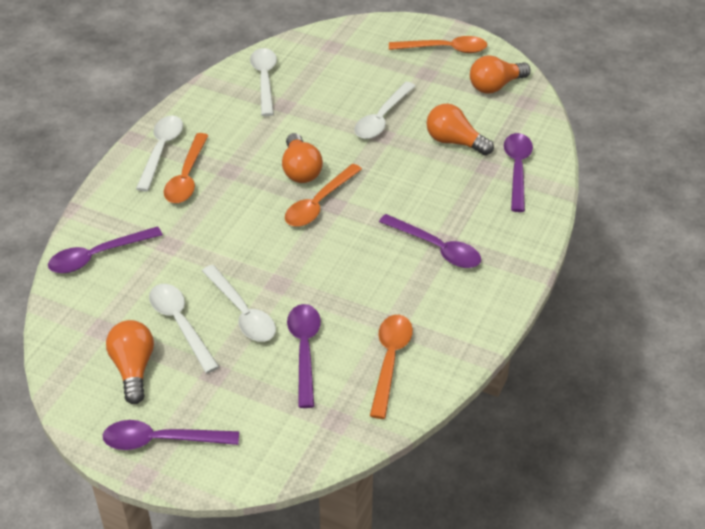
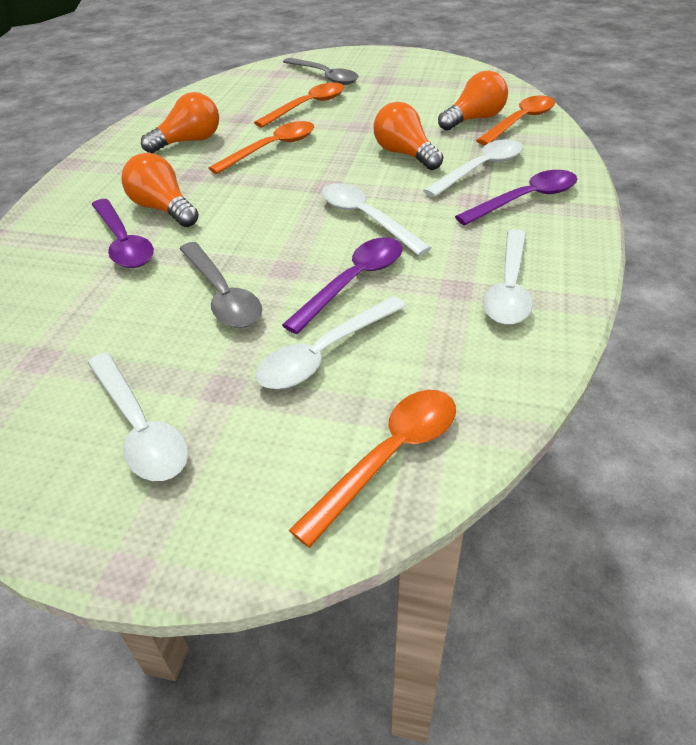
grey spoon: 0 -> 2
purple spoon: 5 -> 3

